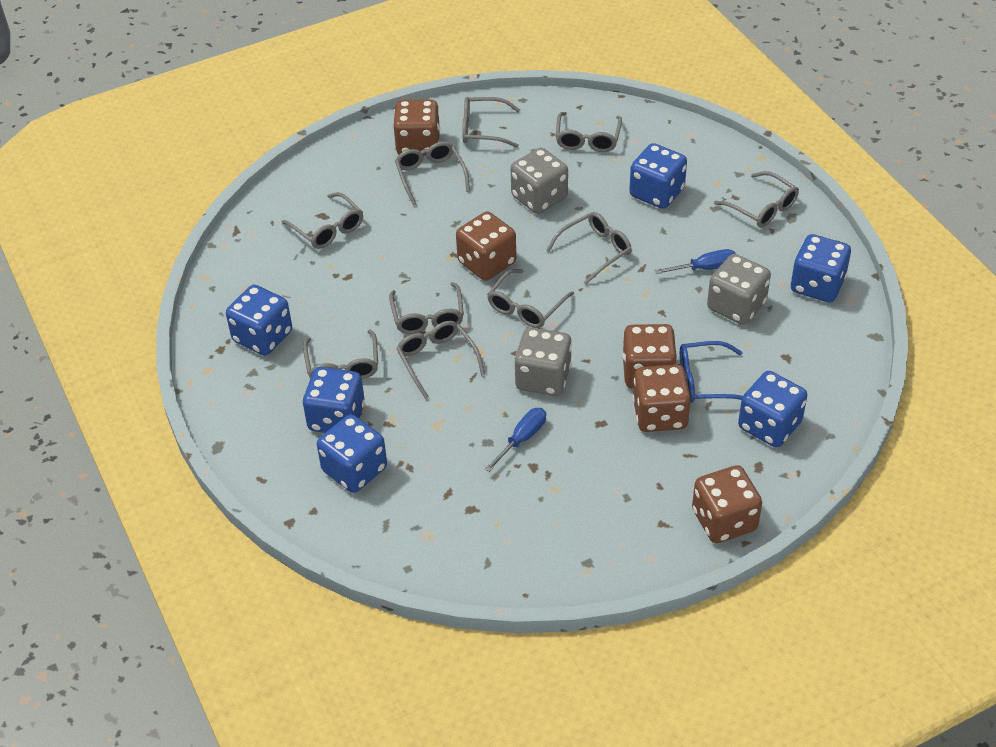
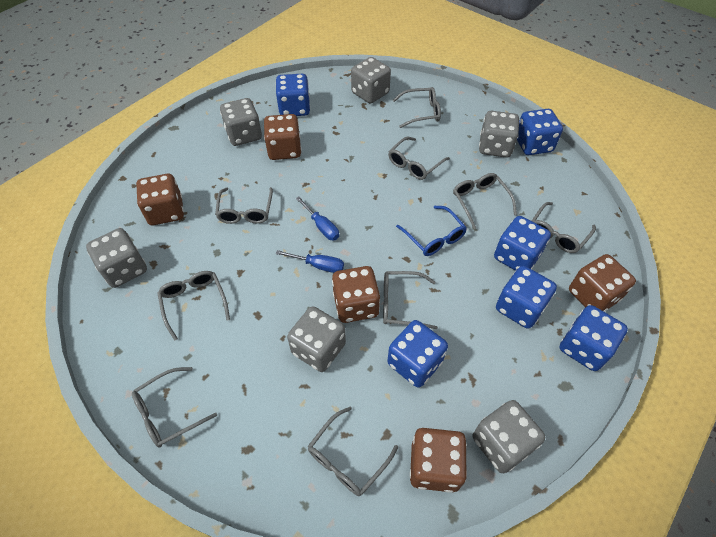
grey dice: 3 -> 6
grey glasses: 10 -> 9

